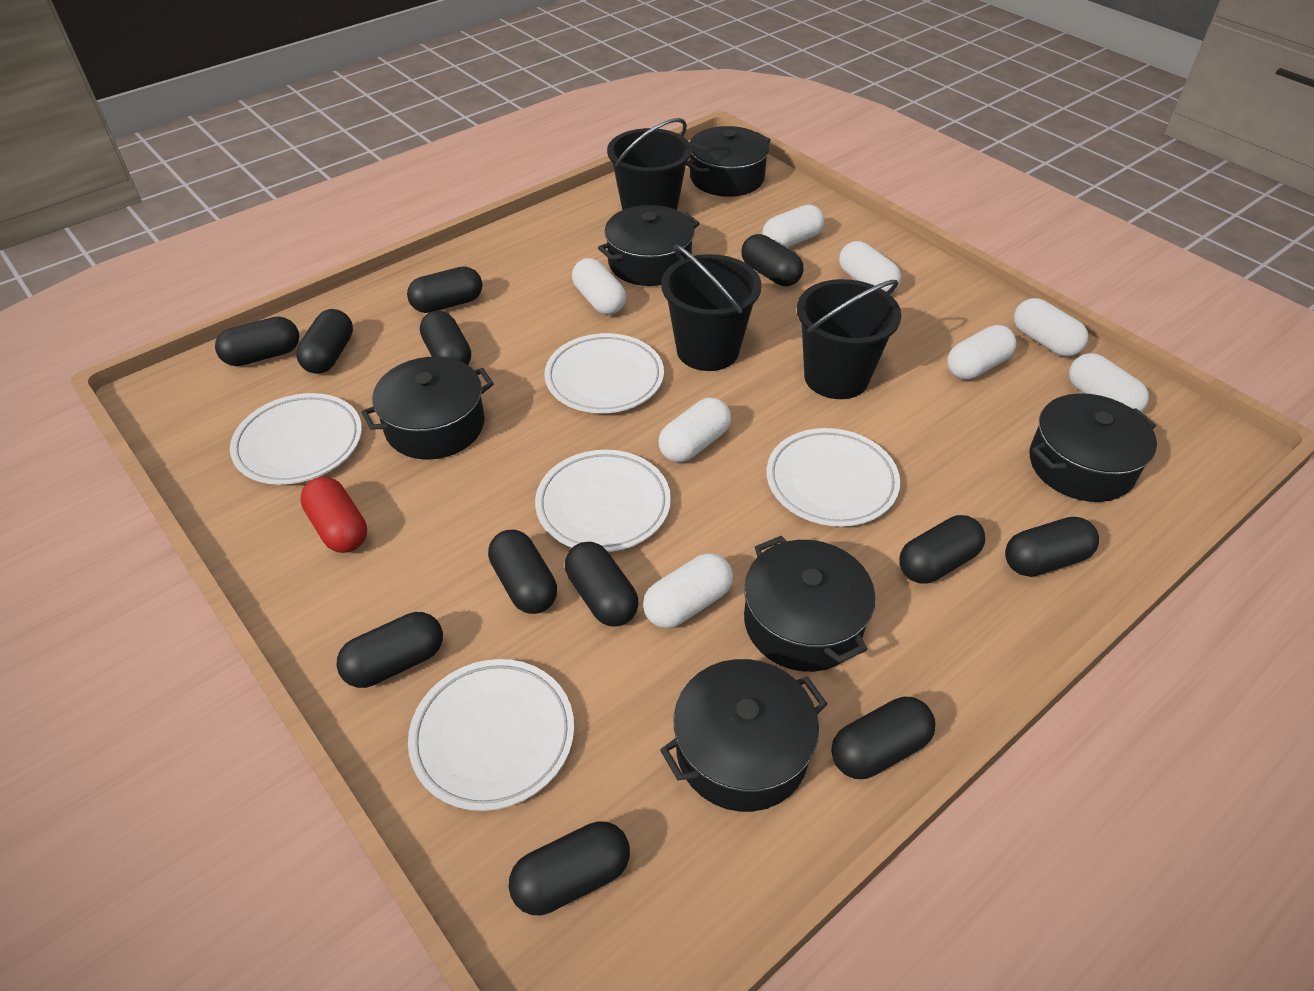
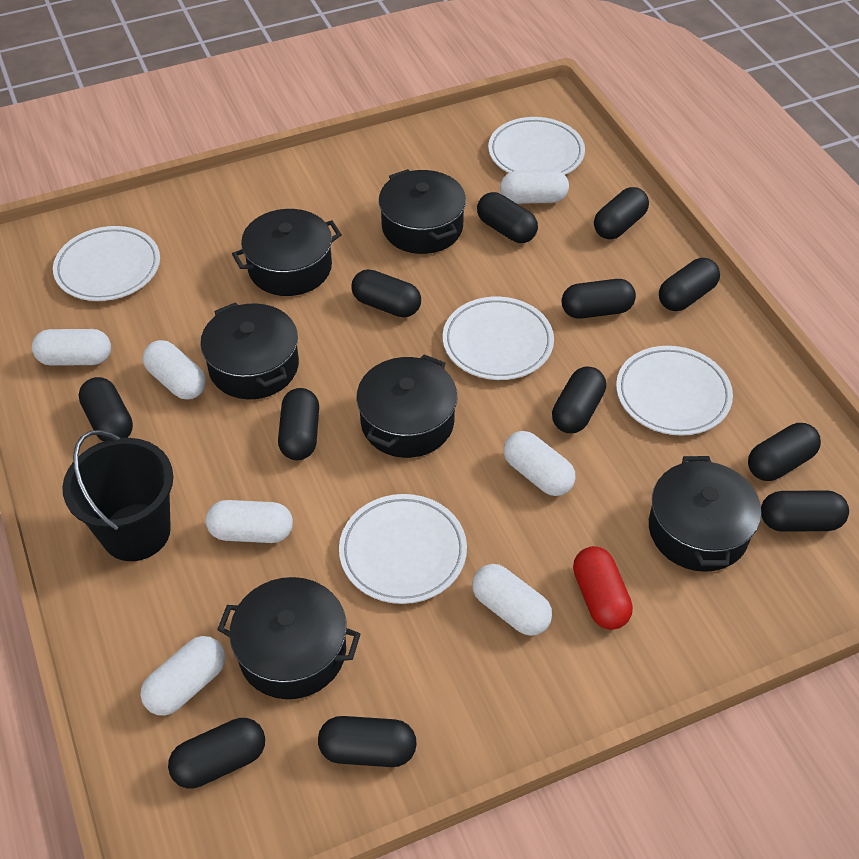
black bucket: 3 -> 1
white capsule: 8 -> 7

